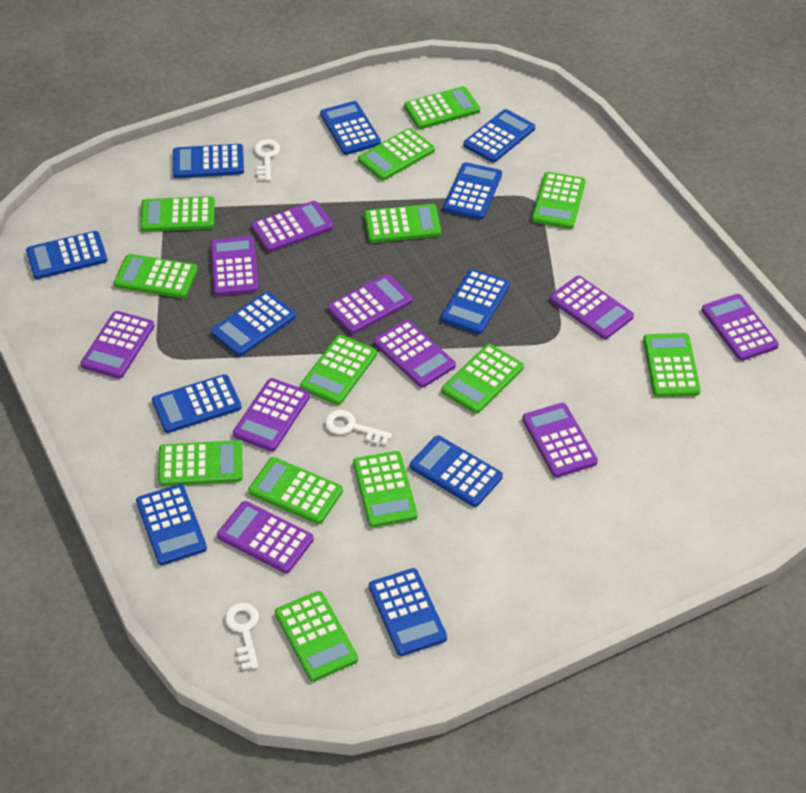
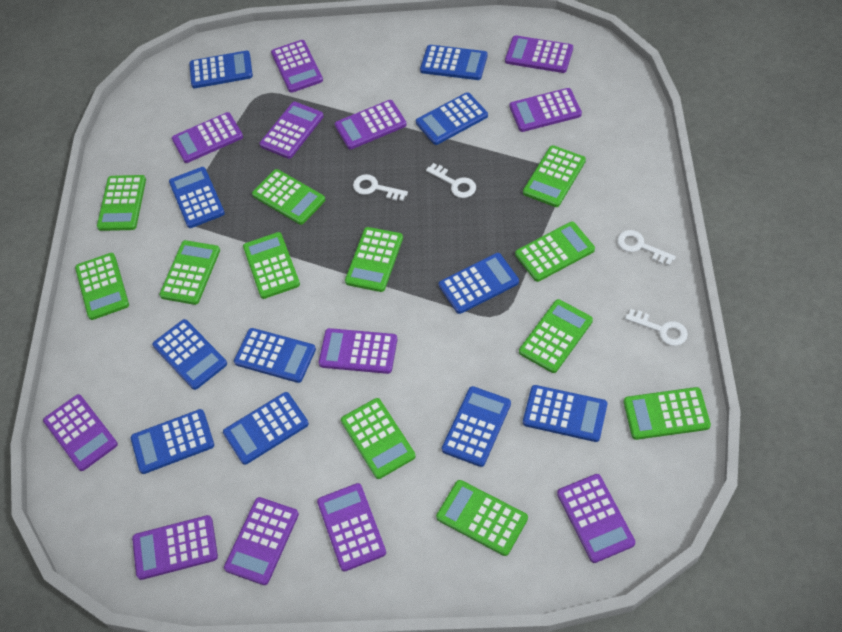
green calculator: 13 -> 12
purple calculator: 10 -> 12
white key: 3 -> 4

